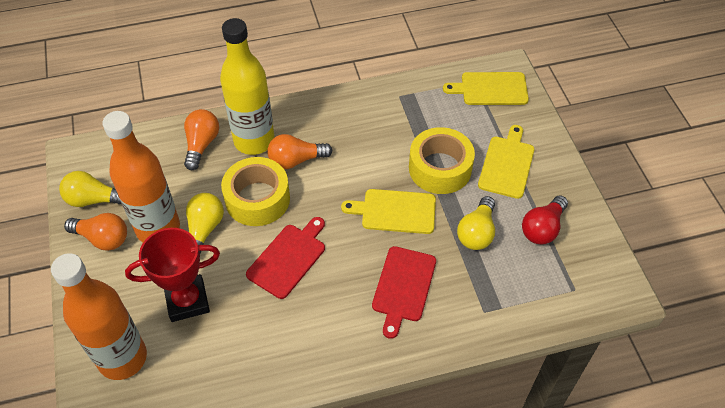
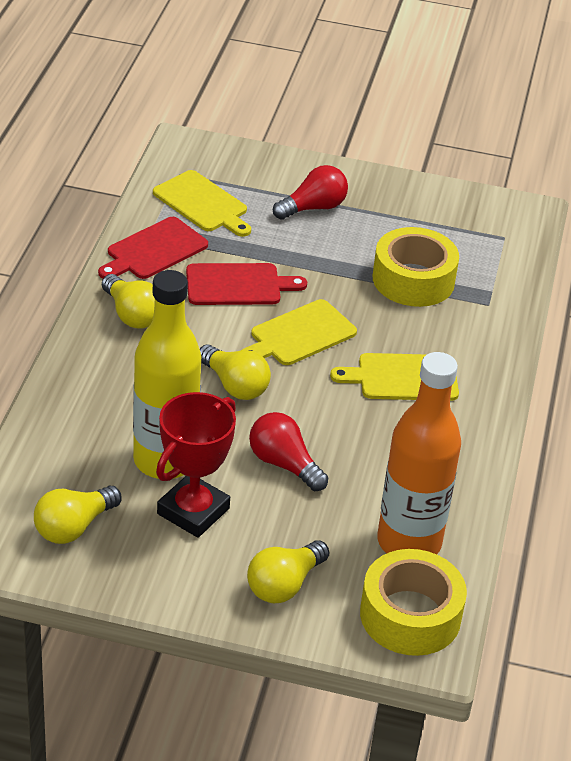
orange bottle: 2 -> 1
orange light bulb: 3 -> 0
red light bulb: 1 -> 2
yellow light bulb: 3 -> 4

